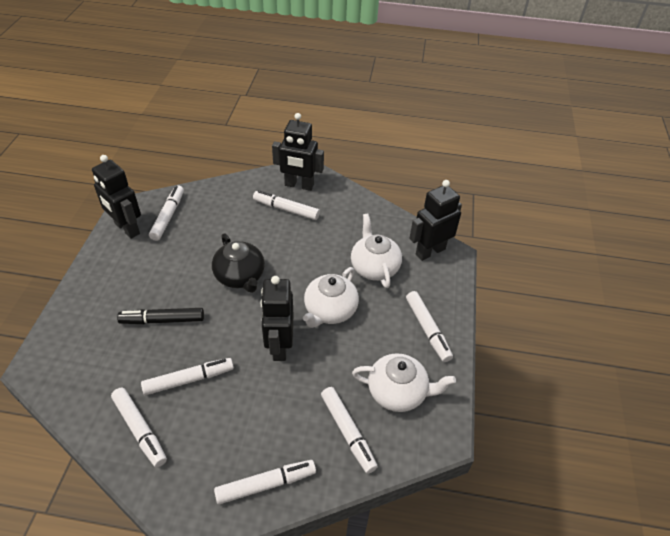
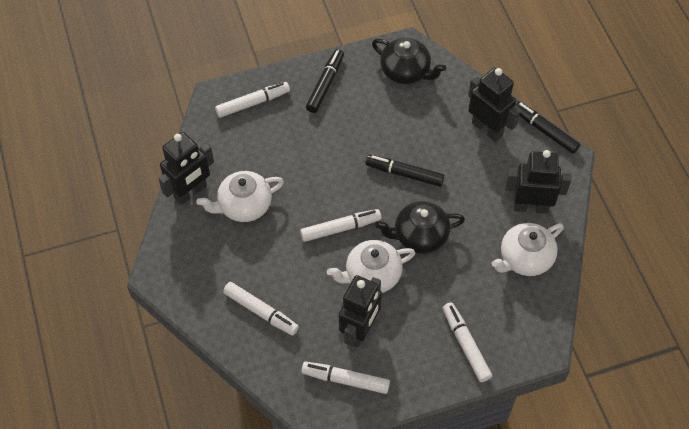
black marker: 1 -> 3
black teapot: 1 -> 2
white marker: 7 -> 5

